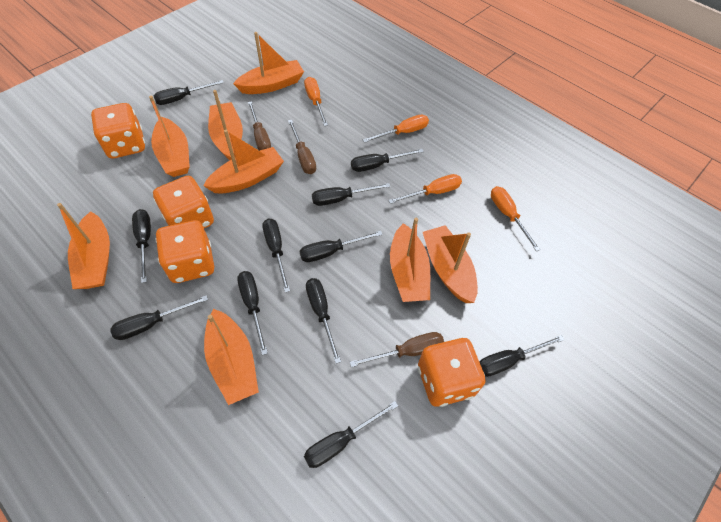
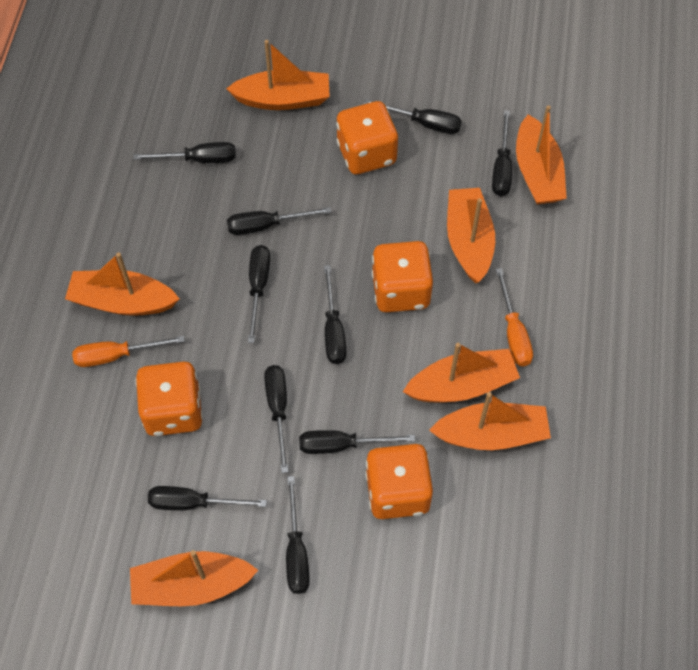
black screwdriver: 11 -> 10
brown screwdriver: 3 -> 0
orange boat: 8 -> 7
orange screwdriver: 4 -> 2

